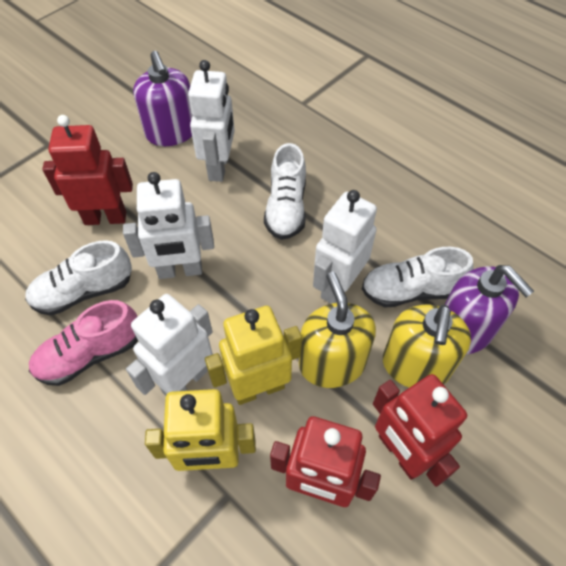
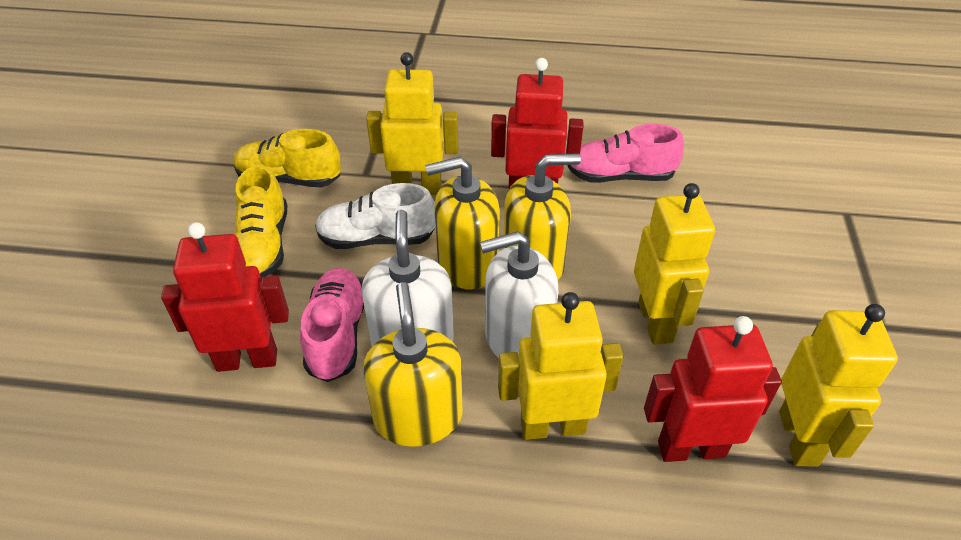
pink shoe: 1 -> 2
purple soap dispenser: 2 -> 0
white robot: 4 -> 0
white shoe: 3 -> 1
white soap dispenser: 0 -> 2
yellow robot: 2 -> 4
yellow shoe: 0 -> 2
yellow soap dispenser: 2 -> 3

